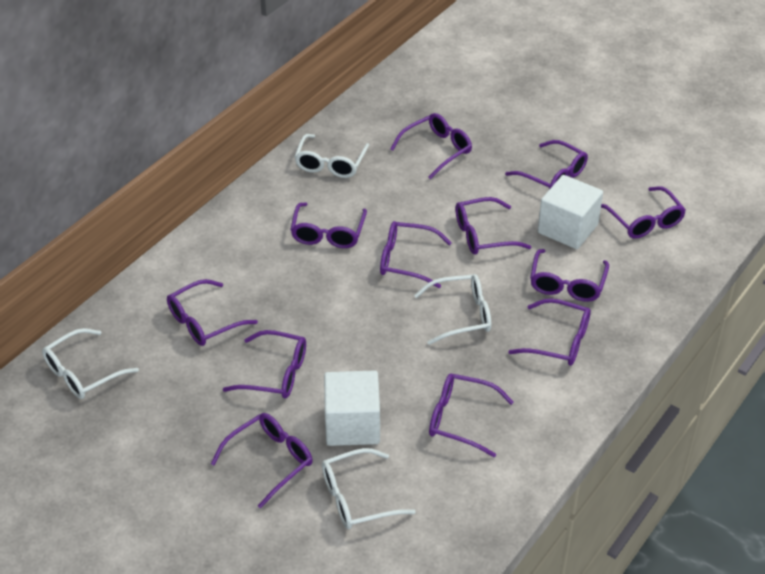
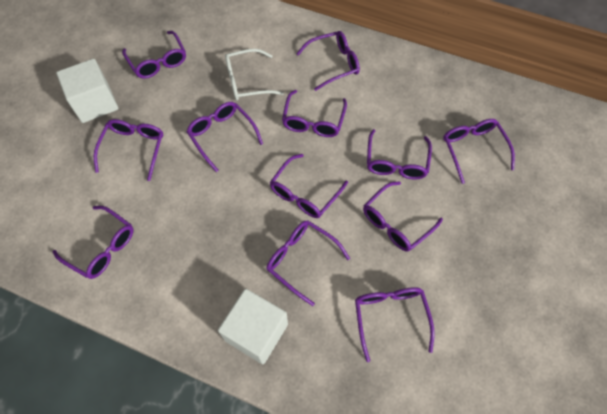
white glasses: 4 -> 1

